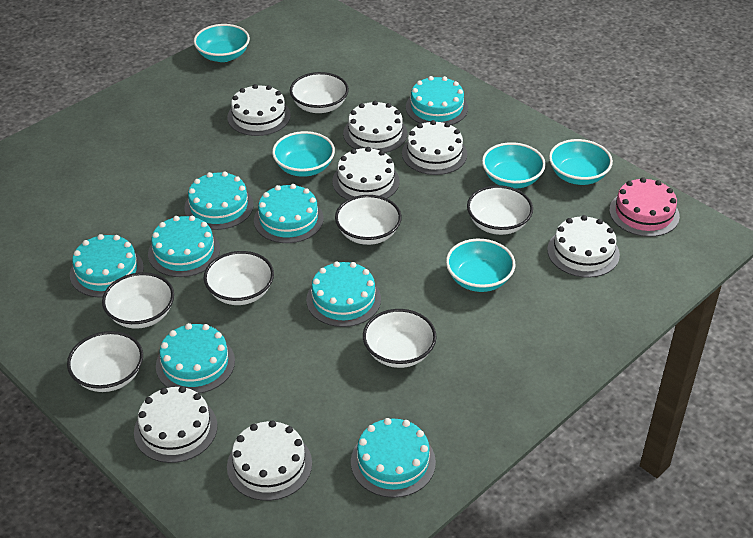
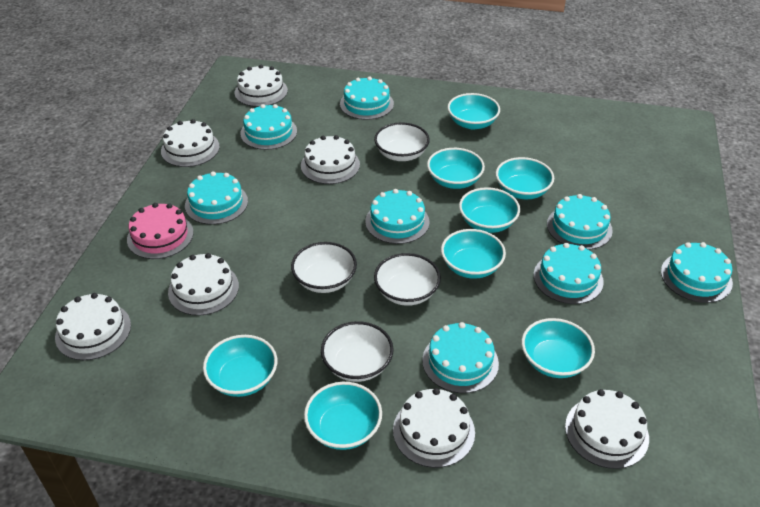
turquoise bowl: 5 -> 8
white bowl: 7 -> 4

